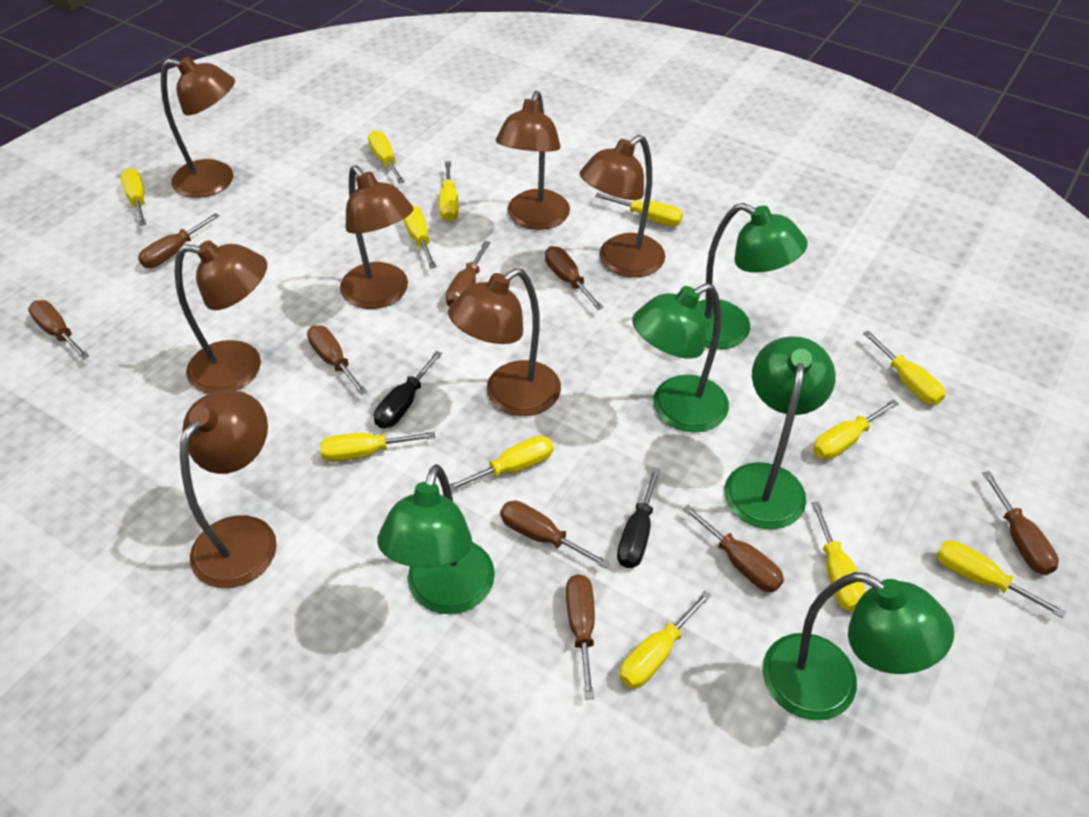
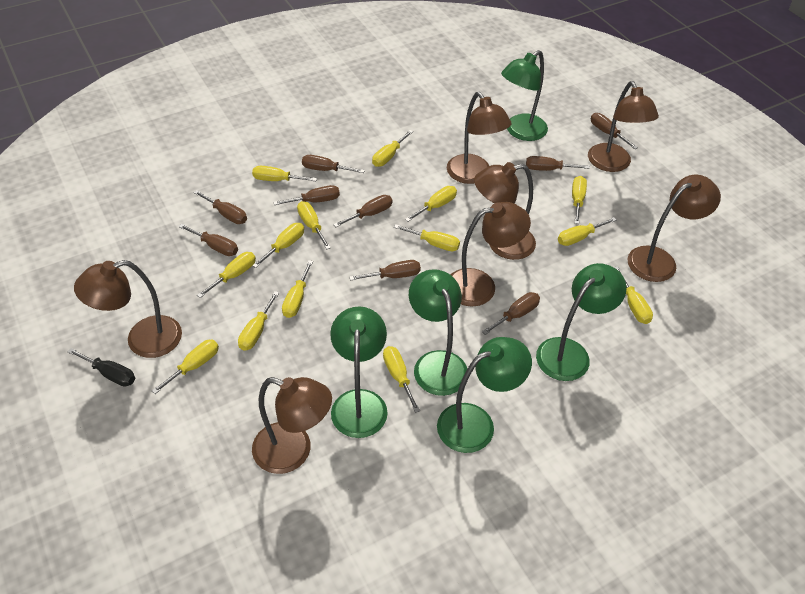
black screwdriver: 2 -> 1
yellow screwdriver: 12 -> 14

